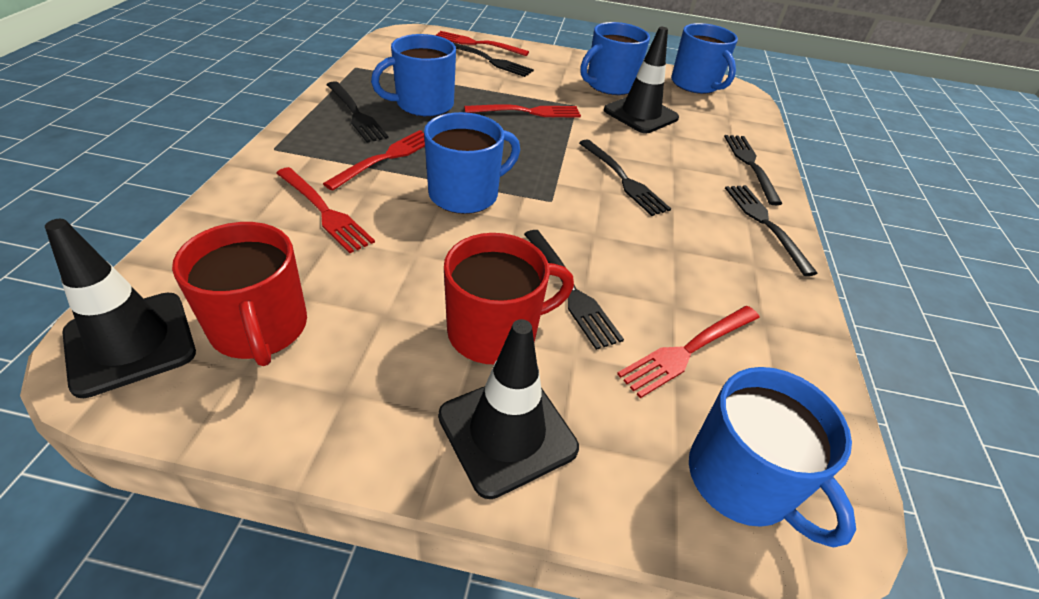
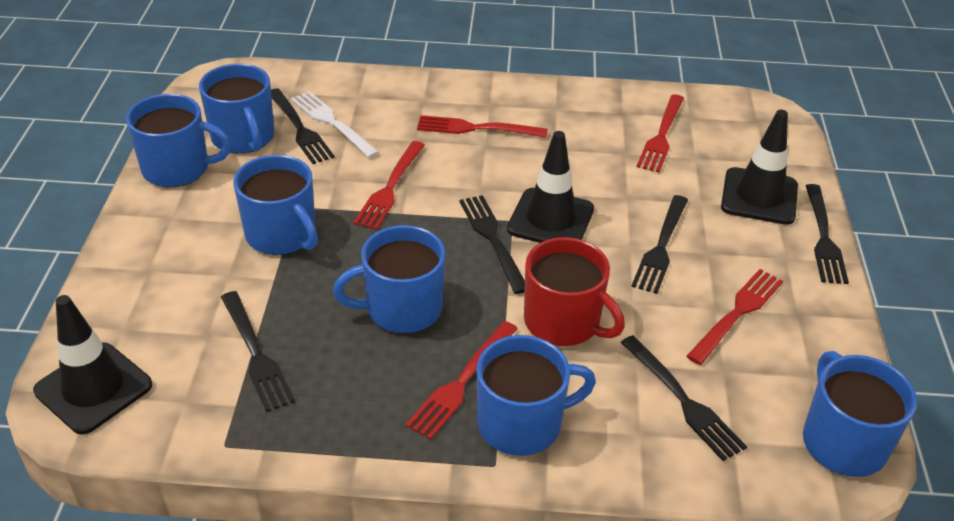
blue mug: 5 -> 6
red mug: 2 -> 1
white fork: 0 -> 1

